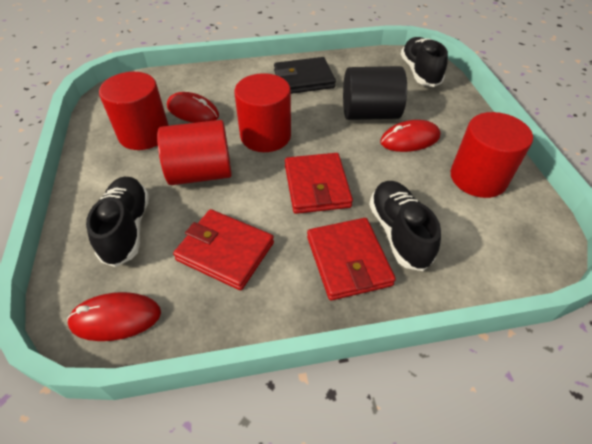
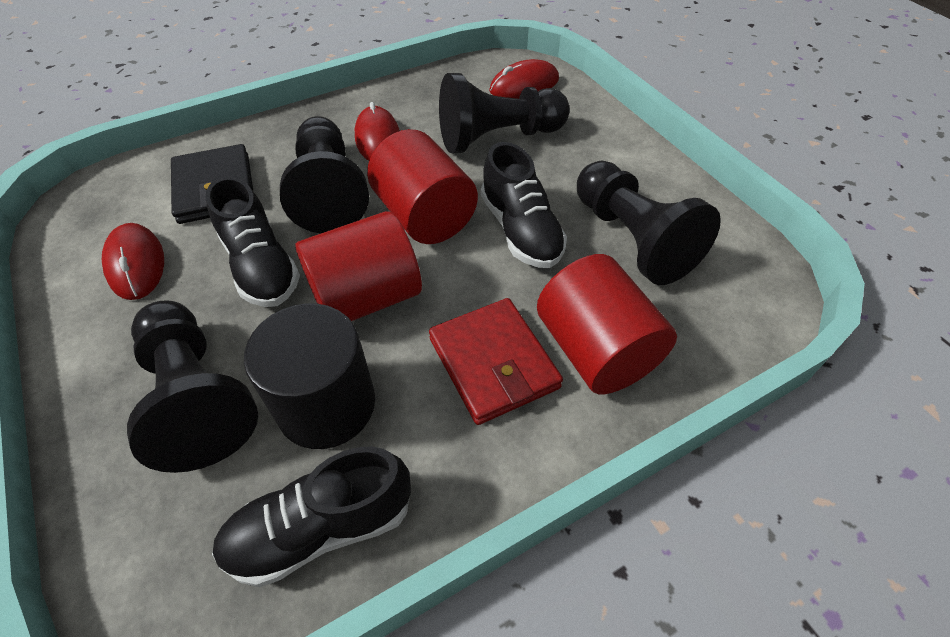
black pawn: 0 -> 4
red cylinder: 4 -> 3
red wallet: 3 -> 1

